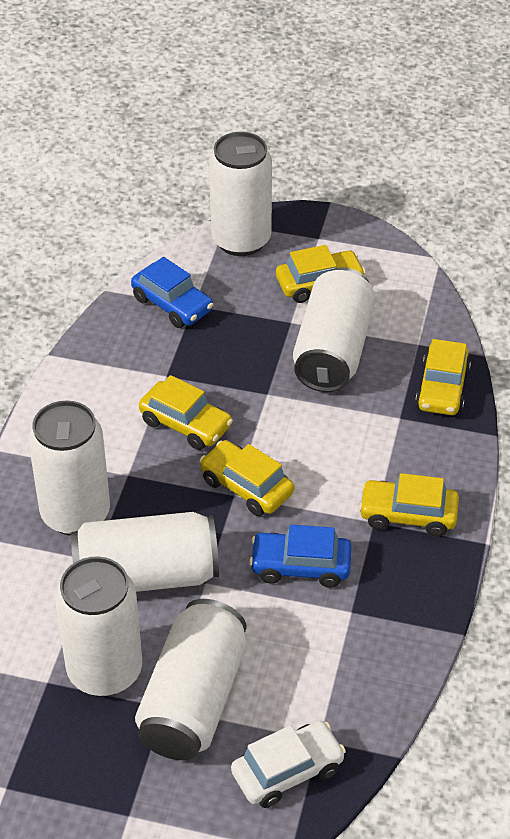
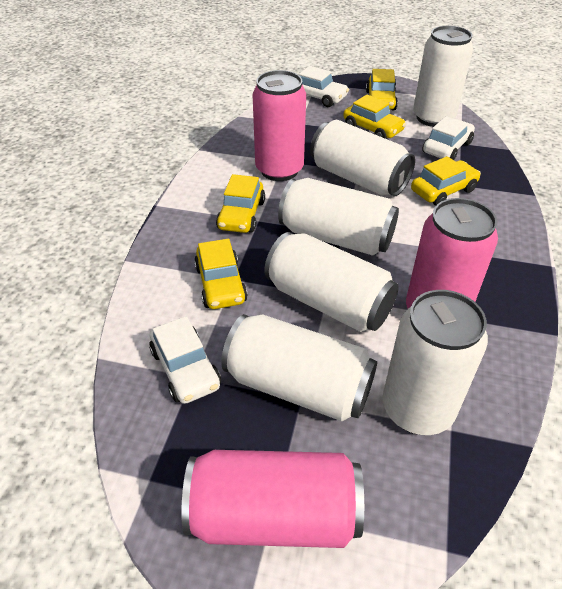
blue car: 2 -> 0
pink can: 0 -> 3
white car: 1 -> 3

